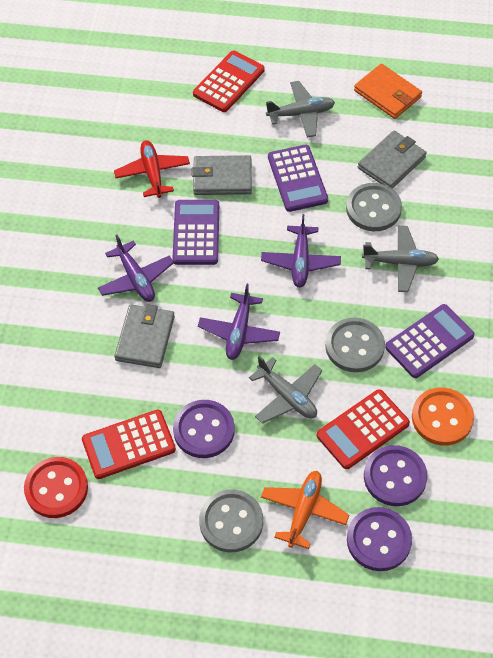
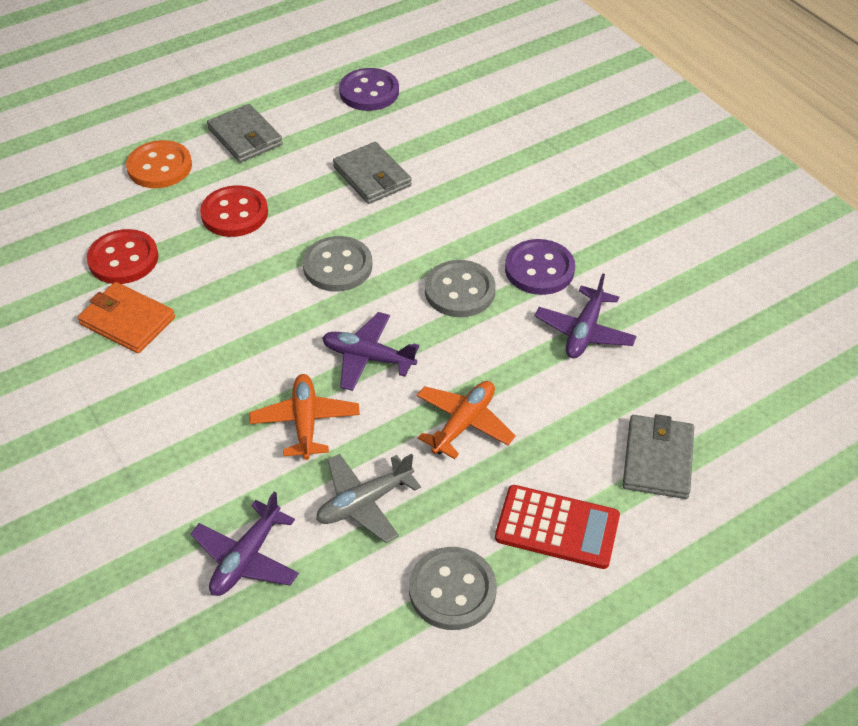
grey plane: 3 -> 1
orange plane: 1 -> 2
purple button: 3 -> 2
purple calculator: 3 -> 0
red button: 1 -> 2
red calculator: 3 -> 1
red plane: 1 -> 0

